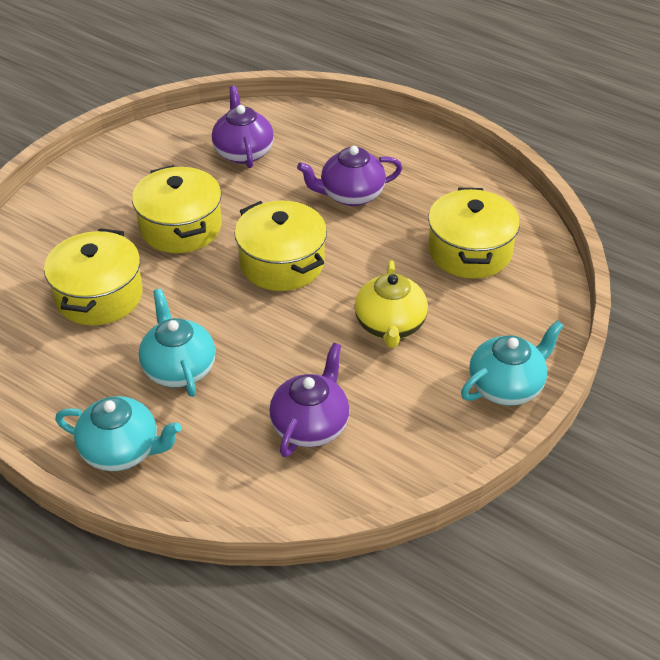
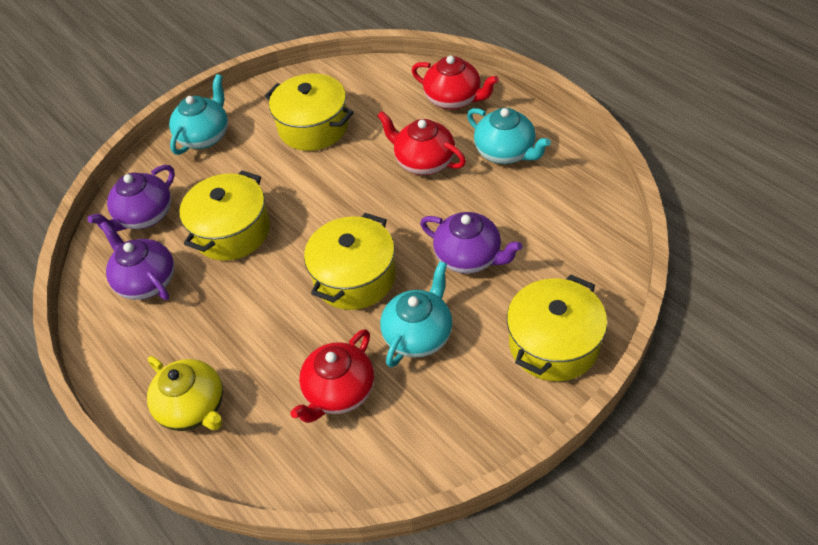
red teapot: 0 -> 3

